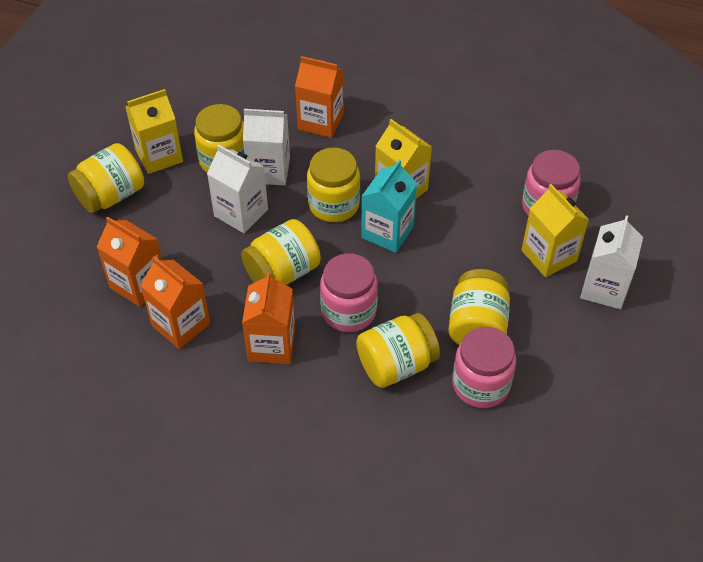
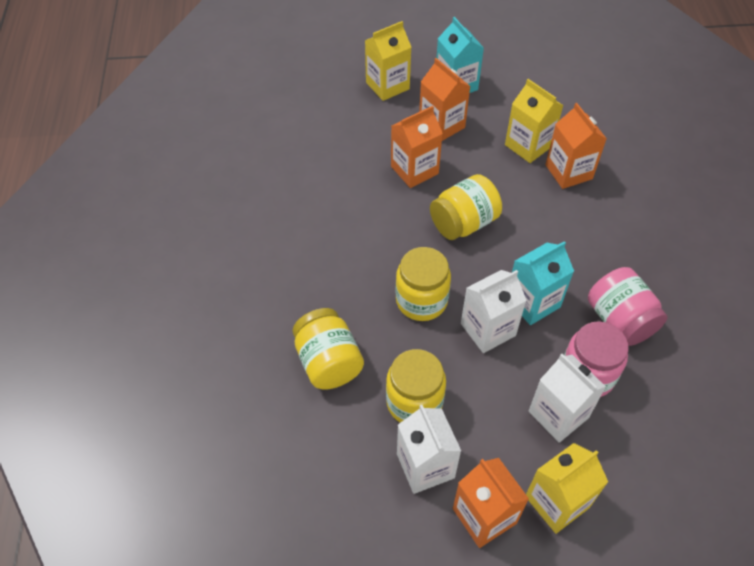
pink jar: 3 -> 2
turquoise carton: 1 -> 2
yellow jar: 6 -> 4

